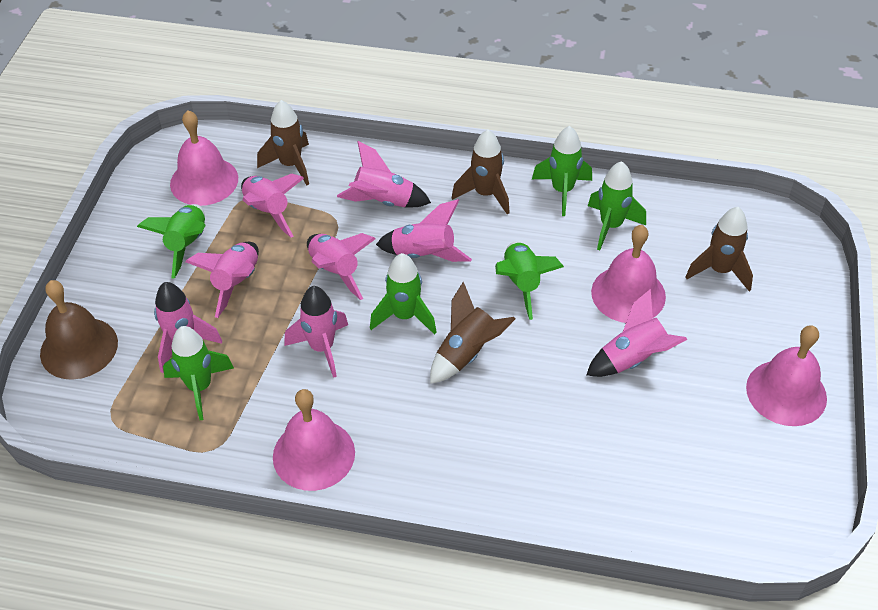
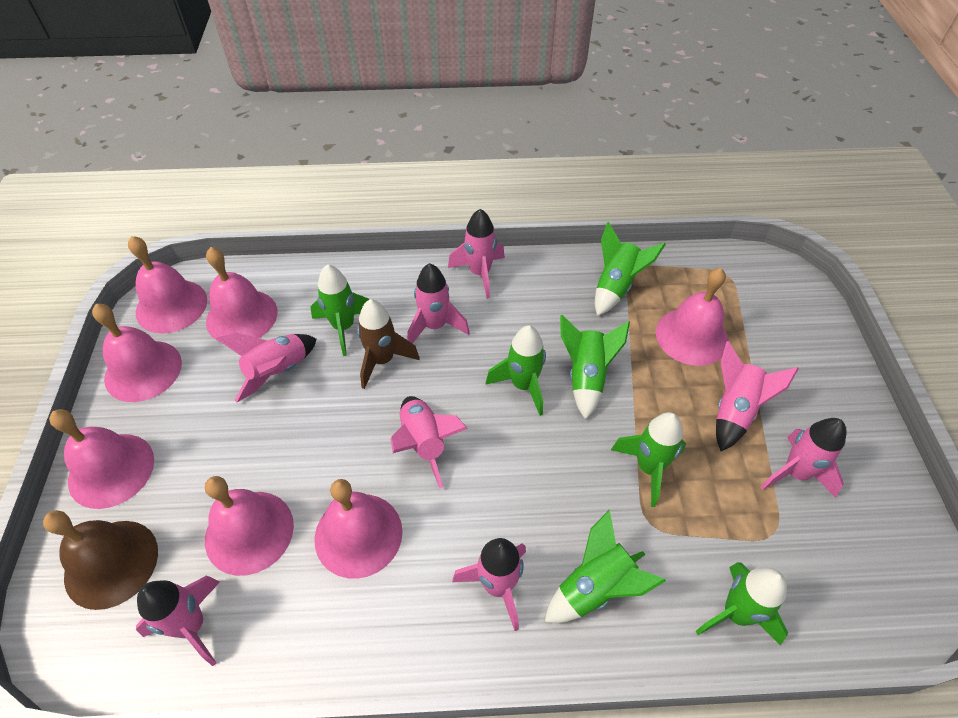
brown rocket: 4 -> 1
green rocket: 6 -> 7
pink bell: 4 -> 7

